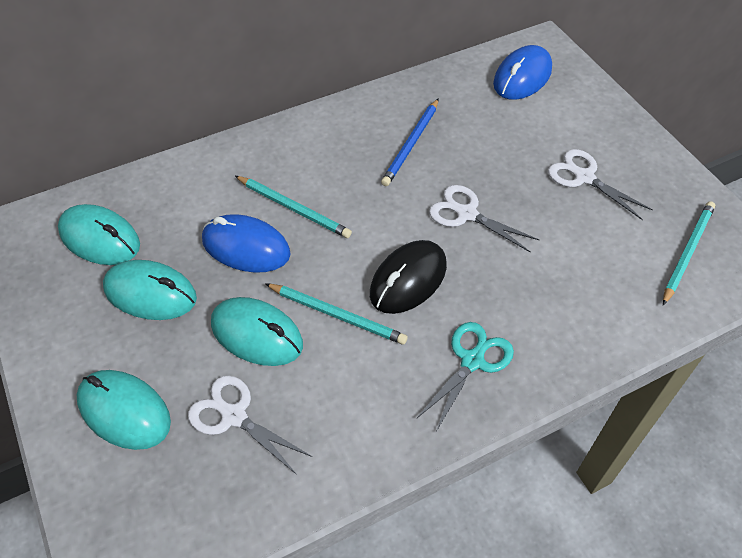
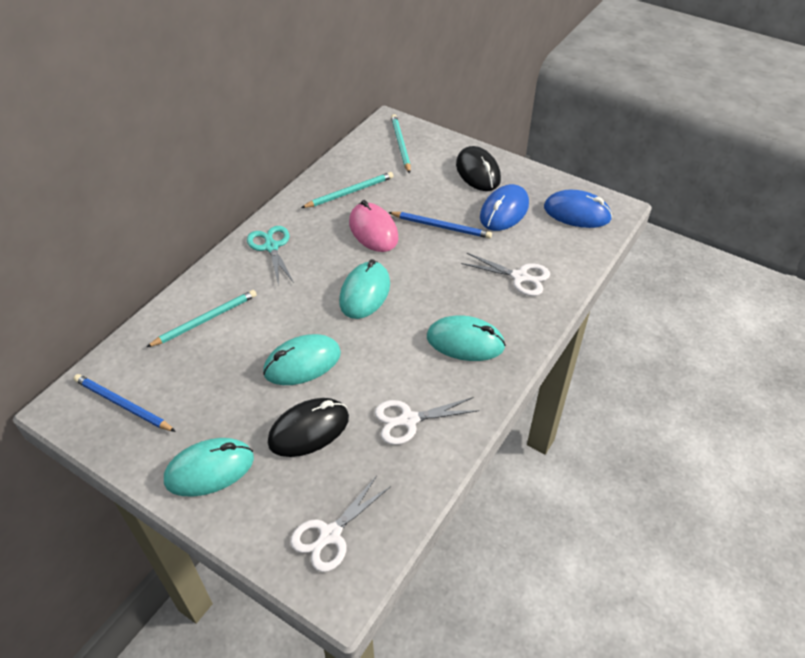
black mouse: 1 -> 2
blue pencil: 1 -> 2
pink mouse: 0 -> 1

